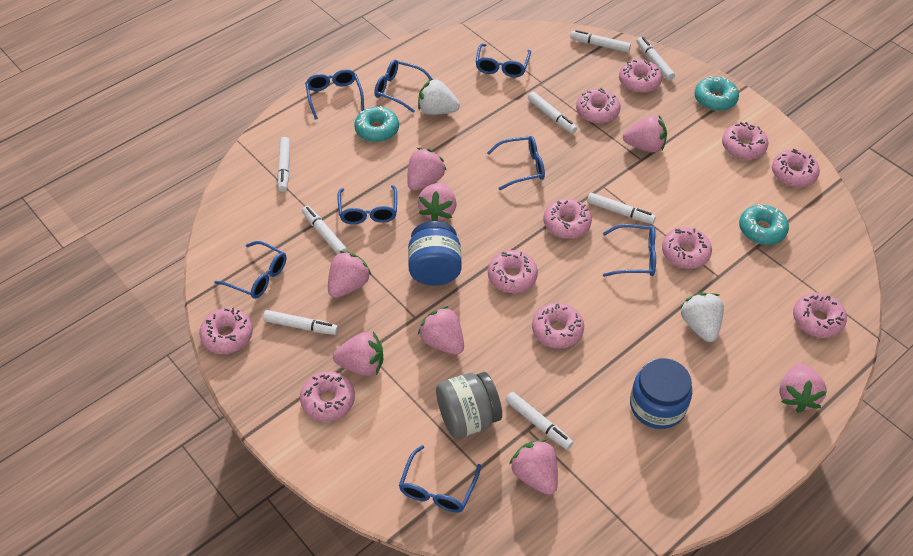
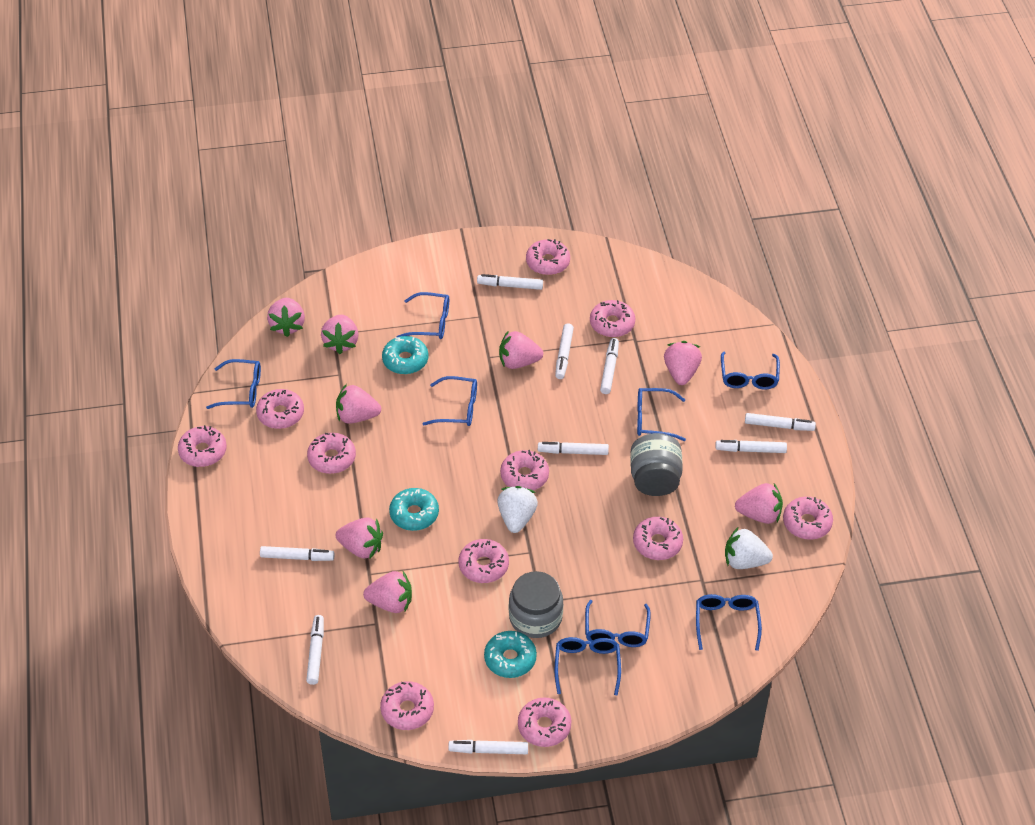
blue jar: 2 -> 0
grey jar: 1 -> 2
white marker: 8 -> 9

